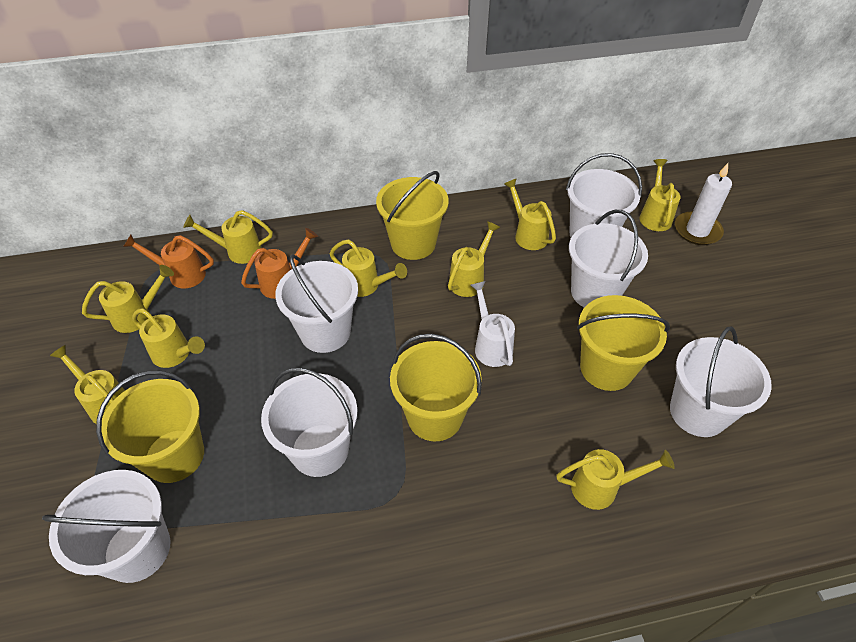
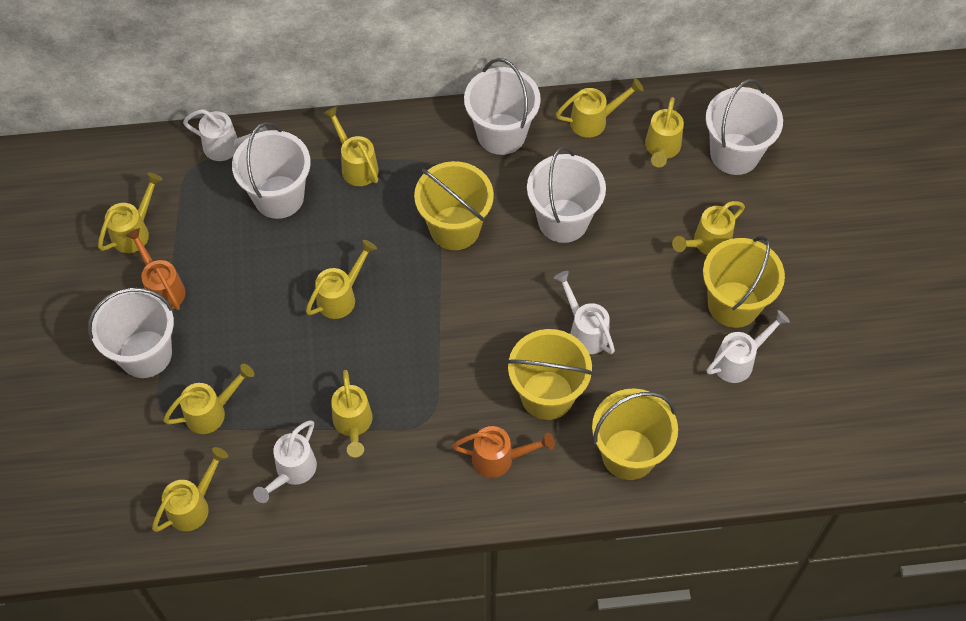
white bucket: 6 -> 5
white candle: 1 -> 0
white watering can: 1 -> 4

